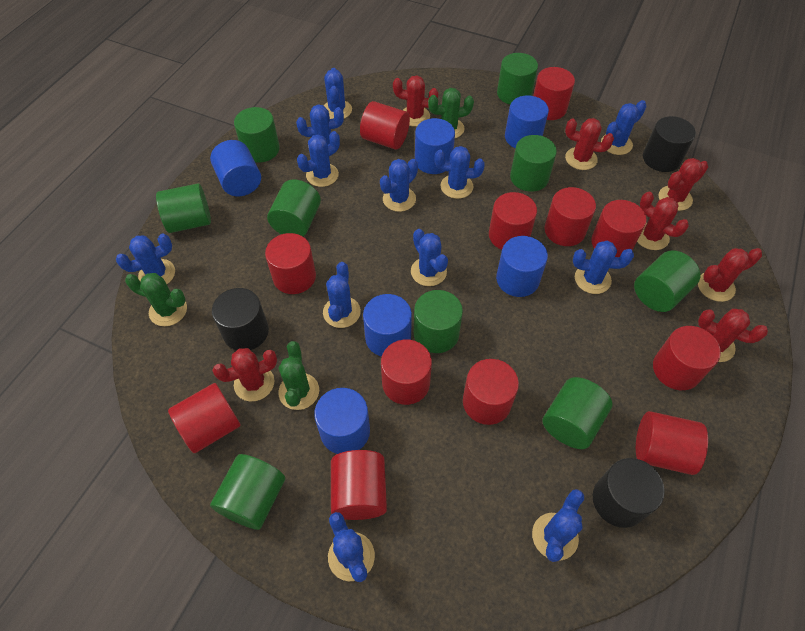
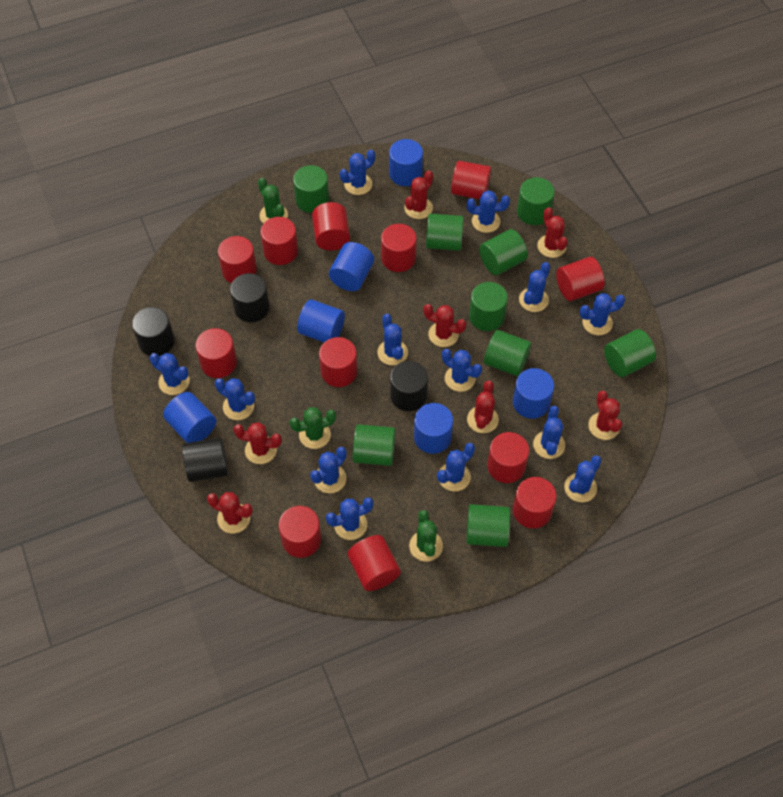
black cylinder: 3 -> 4
blue cactus: 12 -> 13

